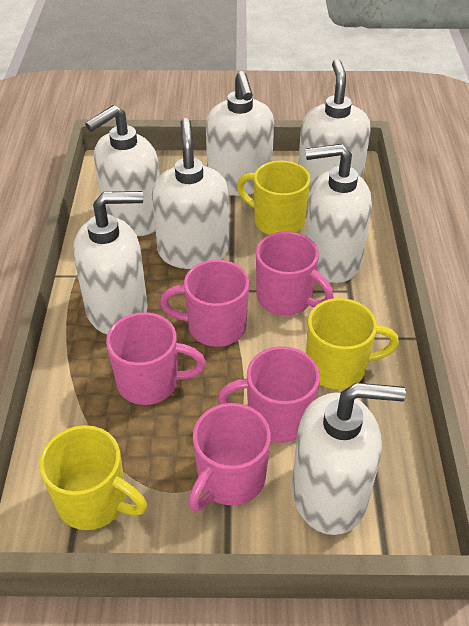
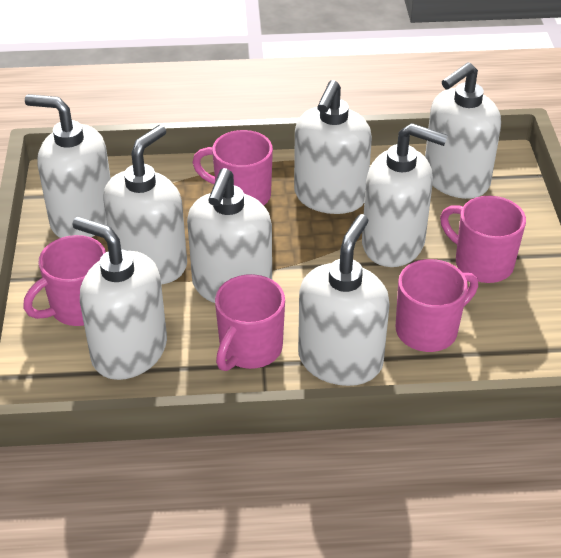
white soap dispenser: 7 -> 8
yellow mug: 3 -> 0

